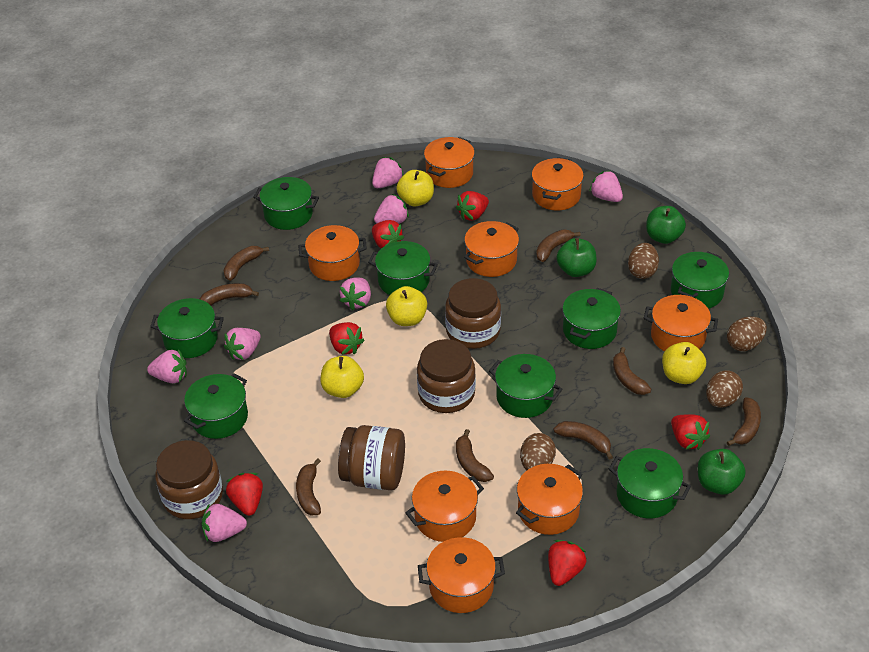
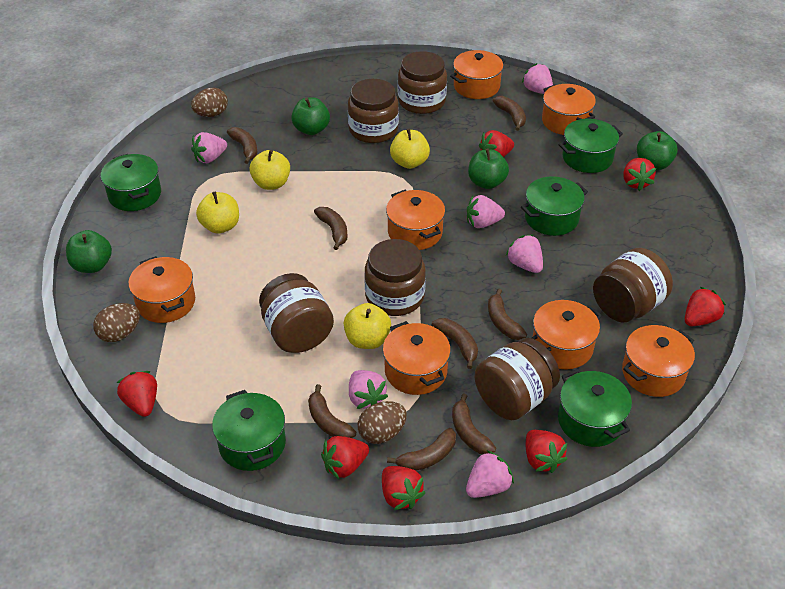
brown egg: 4 -> 3
brown jar: 4 -> 6
green apple: 3 -> 4
green pot: 8 -> 5
orange pot: 8 -> 7
pink strawberry: 7 -> 6
red strawberry: 6 -> 7

